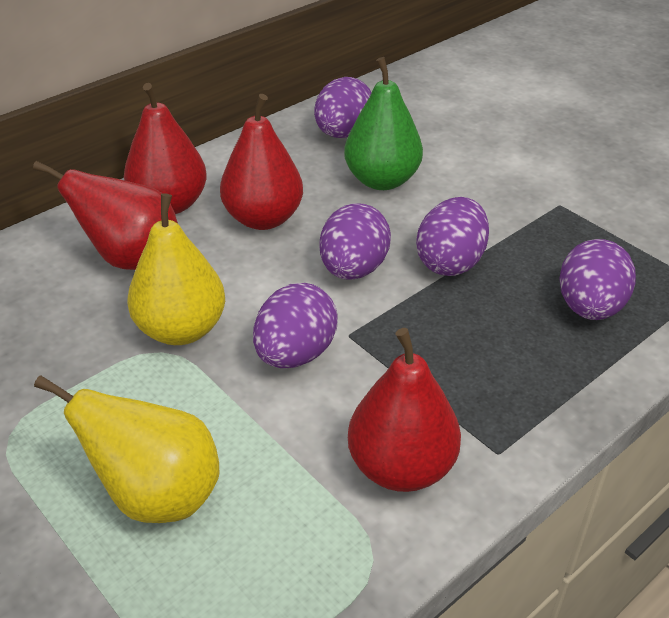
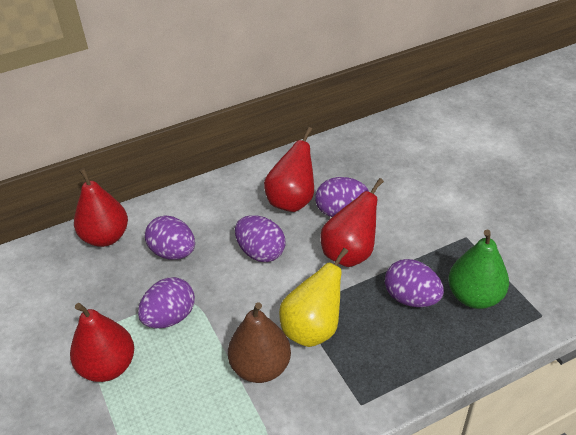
brown pear: 0 -> 1
yellow pear: 2 -> 1

